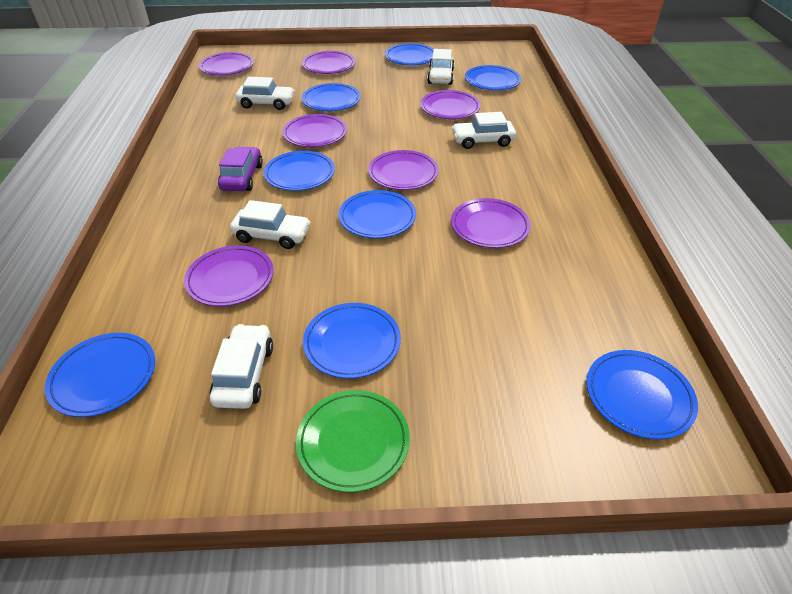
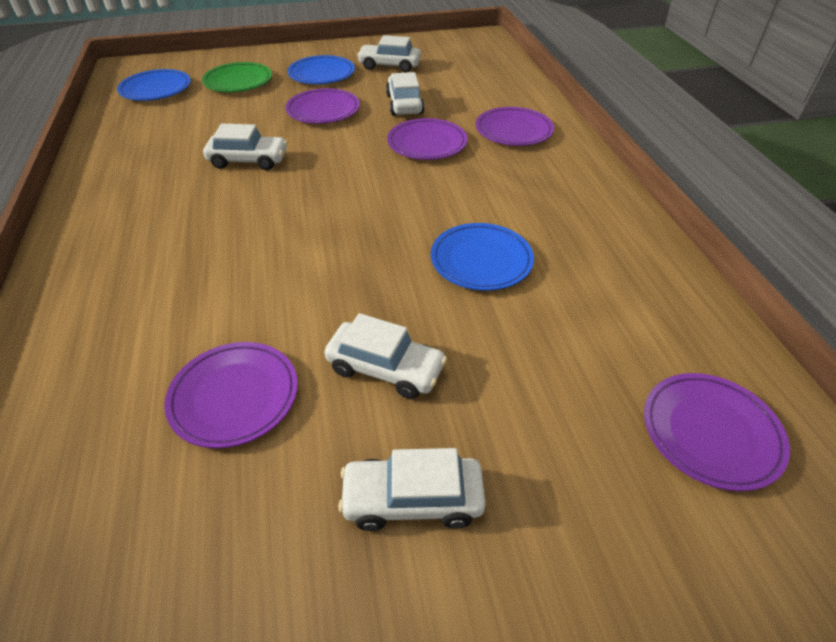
blue plate: 8 -> 3
purple car: 1 -> 0
purple plate: 7 -> 5

